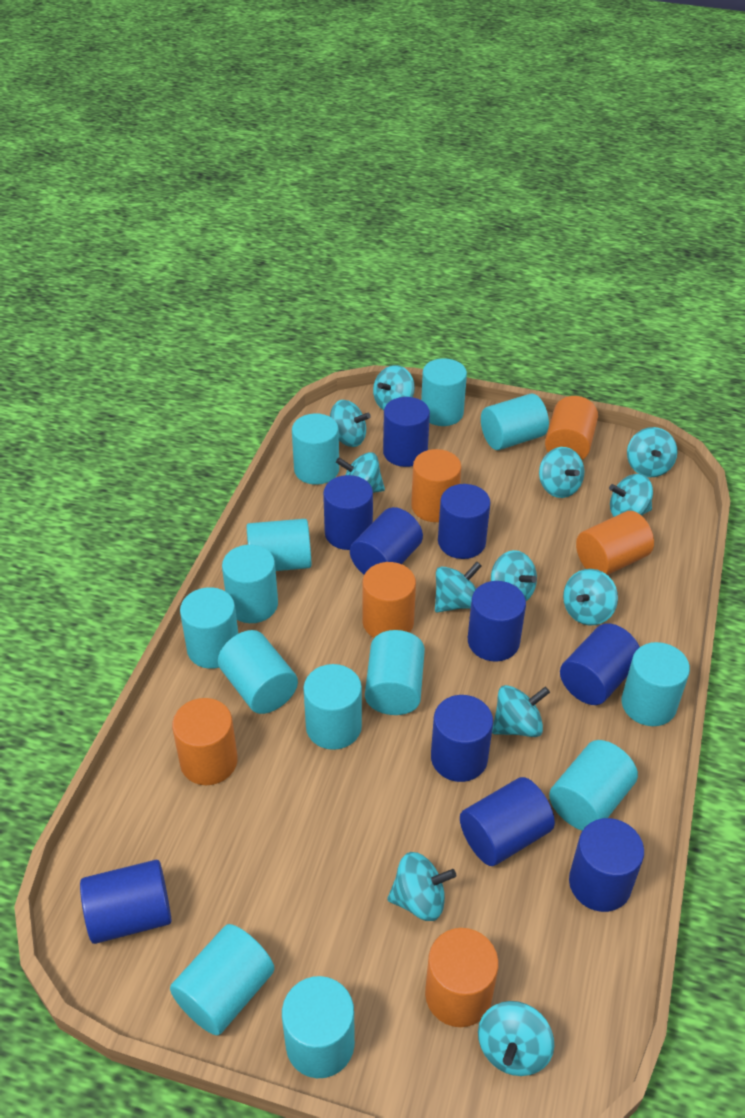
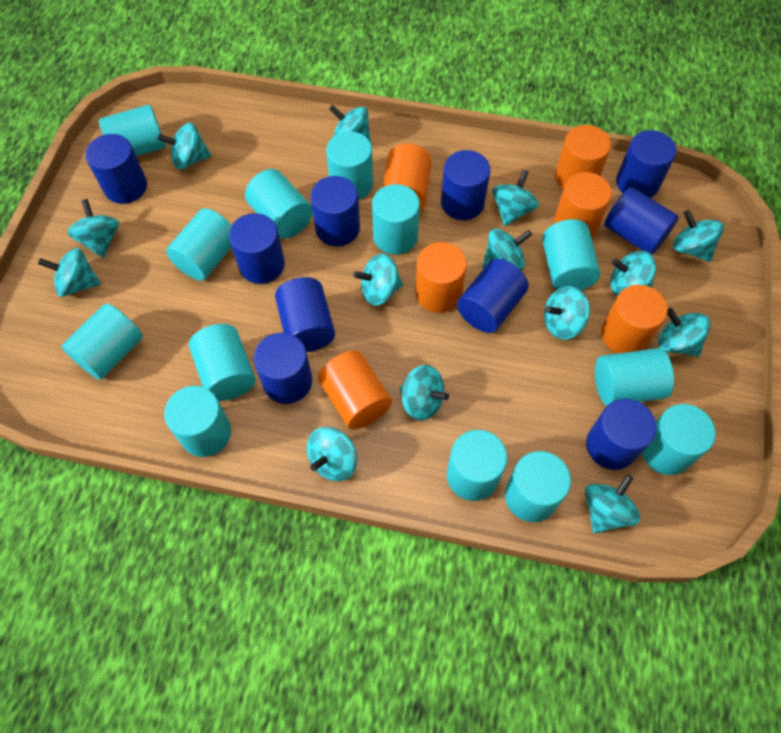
turquoise spinning top: 12 -> 14

